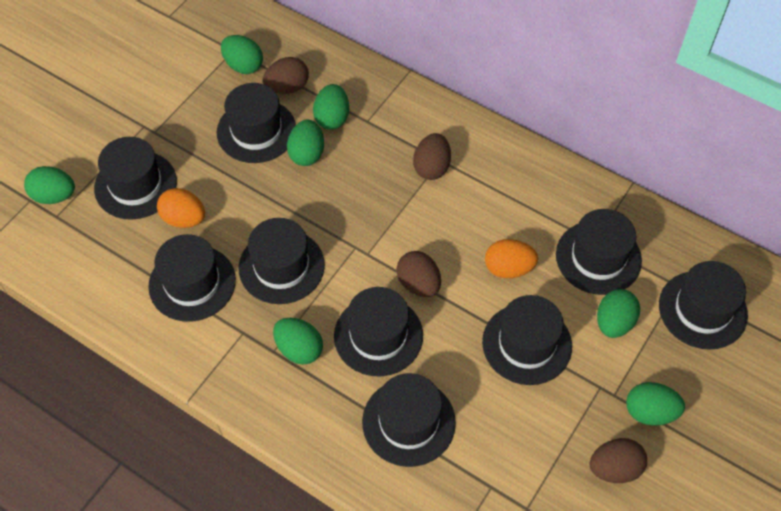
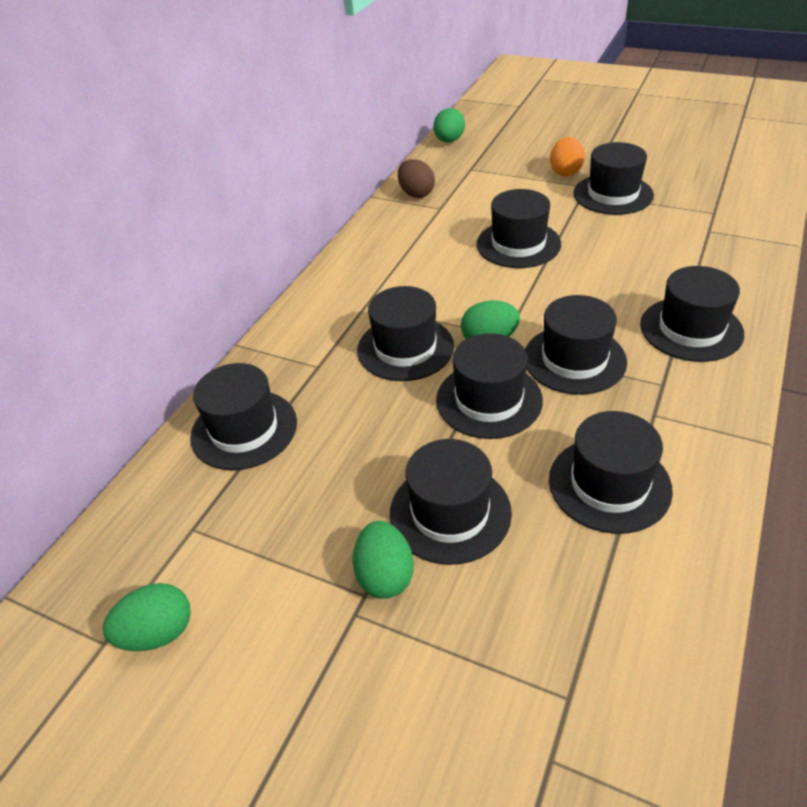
brown egg: 4 -> 1
green egg: 7 -> 4
orange egg: 2 -> 1

